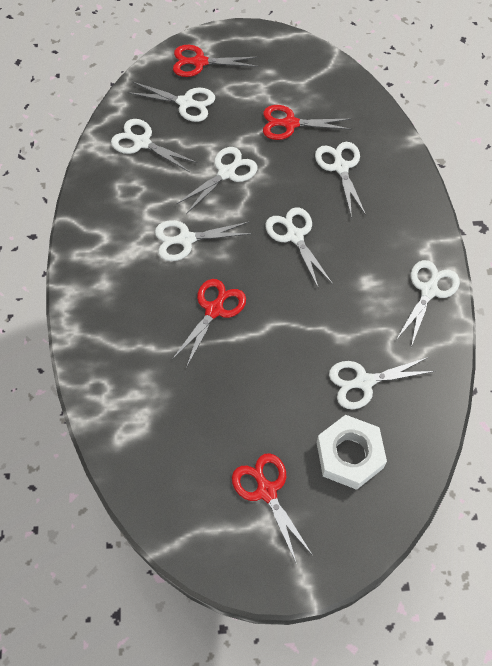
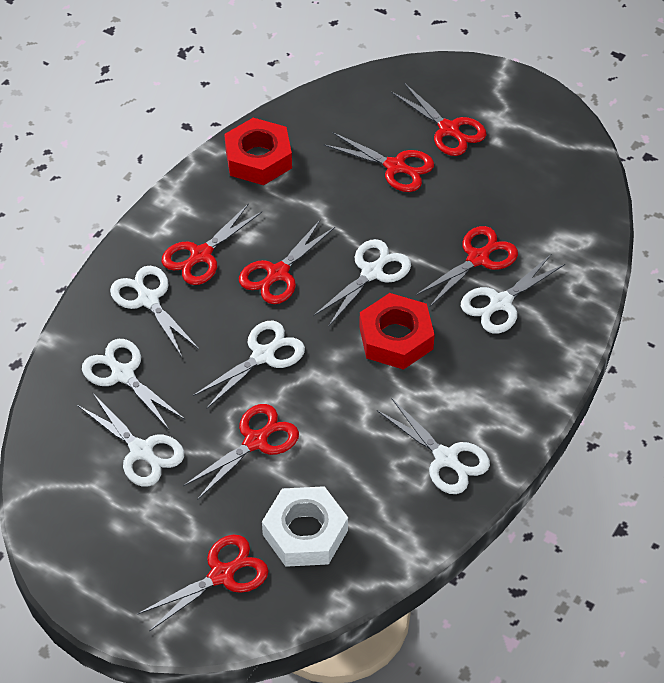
red nut: 0 -> 2
red scissors: 4 -> 7
white scissors: 8 -> 7

